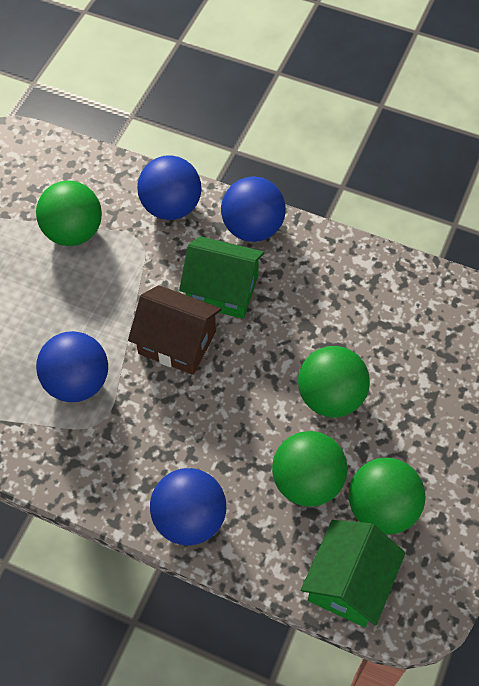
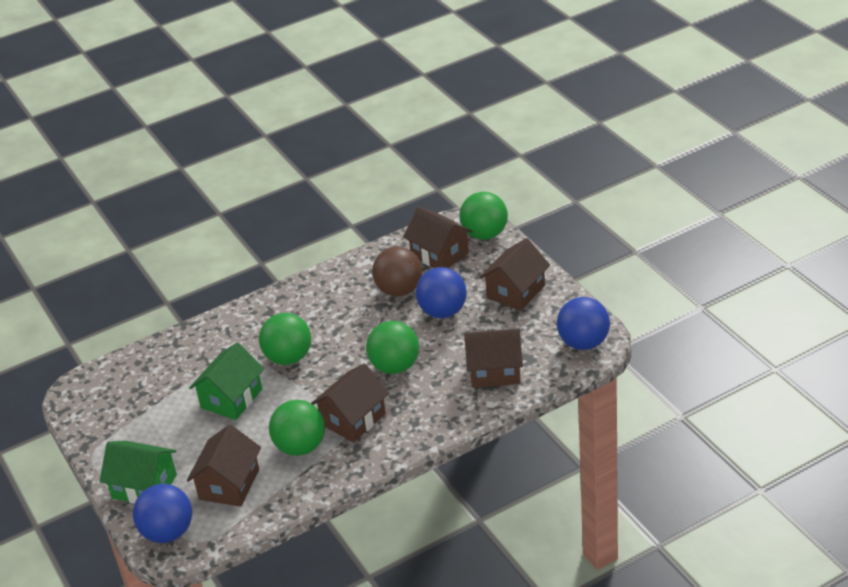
blue ball: 4 -> 3
brown ball: 0 -> 1
brown house: 1 -> 5

